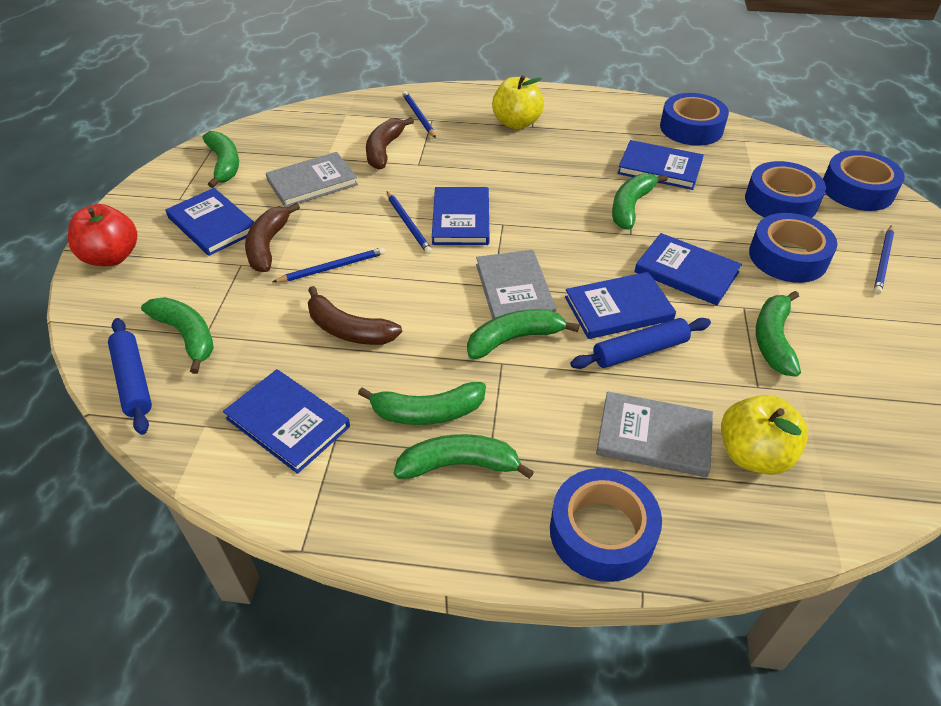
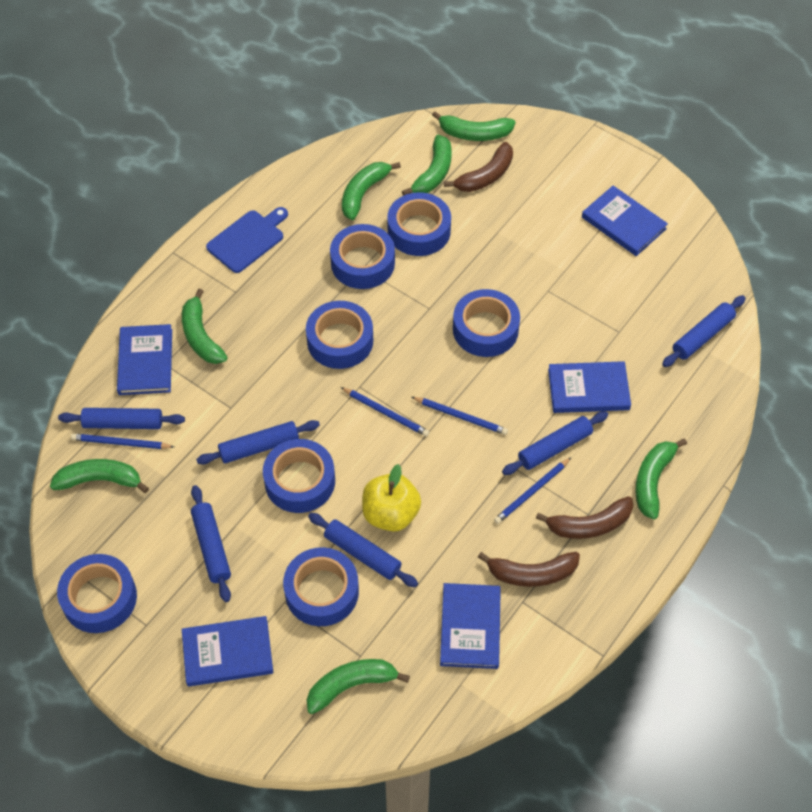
blue book: 6 -> 5
blue cutting board: 0 -> 1
blue rolling pin: 2 -> 6
blue tape: 5 -> 7
grey book: 3 -> 0
red apple: 1 -> 0
yellow apple: 2 -> 1

